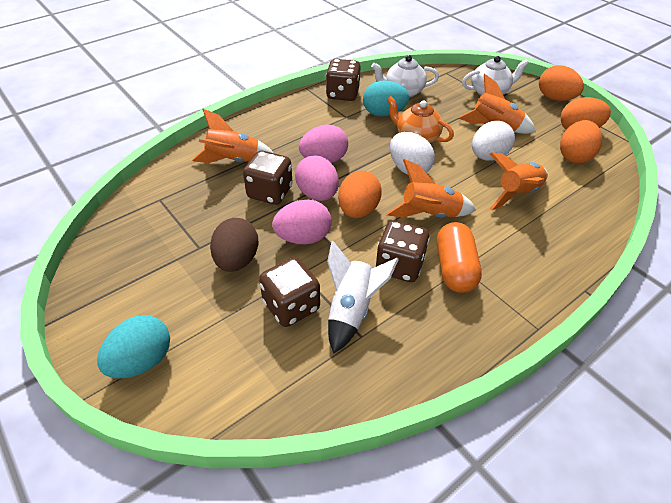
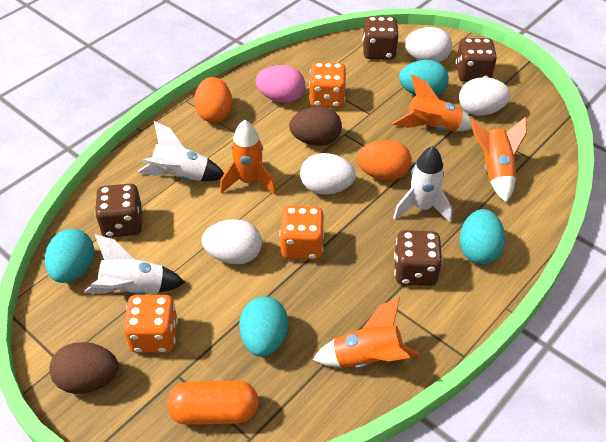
brown egg: 1 -> 2
orange dice: 0 -> 3
orange egg: 4 -> 2
orange teapot: 1 -> 0
pink egg: 3 -> 1
turquoise egg: 2 -> 4
white egg: 2 -> 4
white rocket: 1 -> 3
white teapot: 2 -> 0

